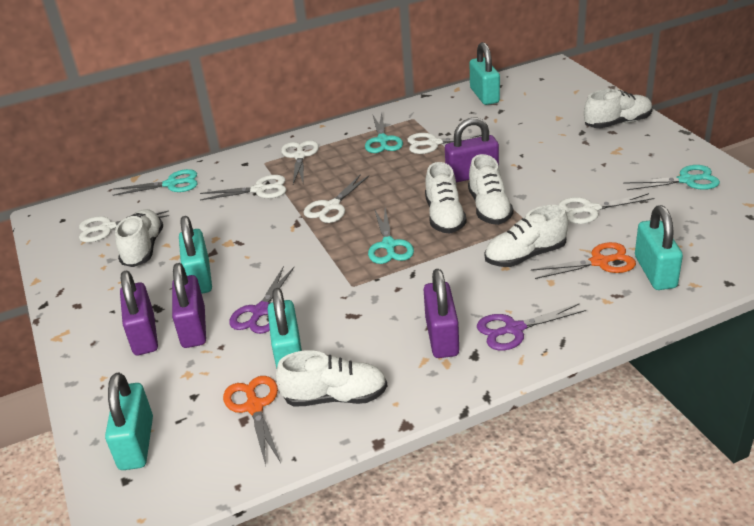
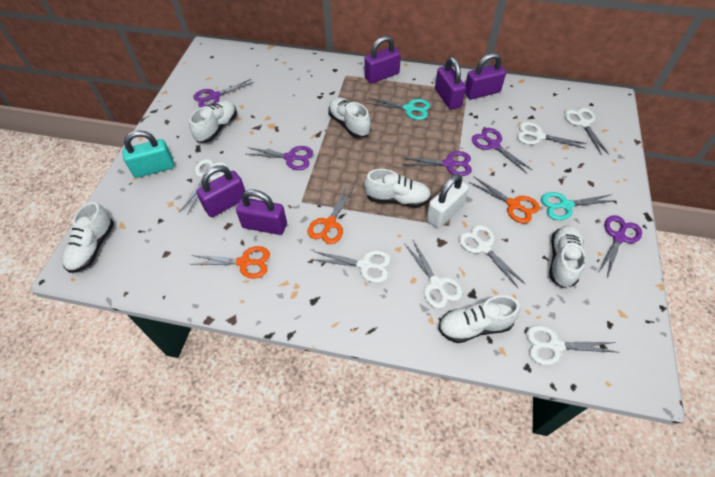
orange scissors: 2 -> 3
purple padlock: 4 -> 5
purple scissors: 2 -> 5
turquoise padlock: 5 -> 1
turquoise scissors: 4 -> 2
white padlock: 0 -> 1
white scissors: 6 -> 7

